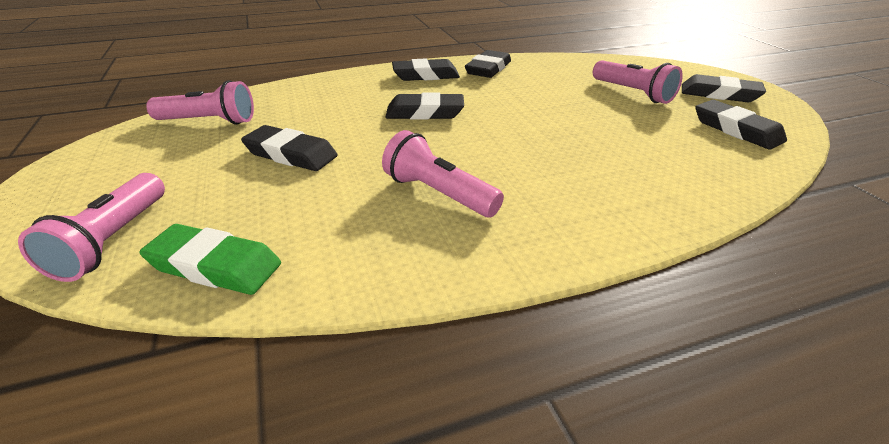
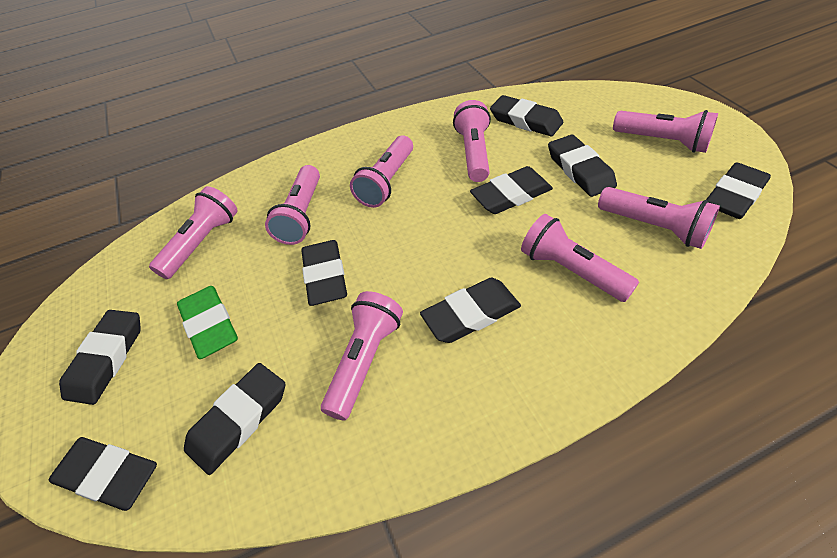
black eraser: 6 -> 9
pink flashlight: 4 -> 8

